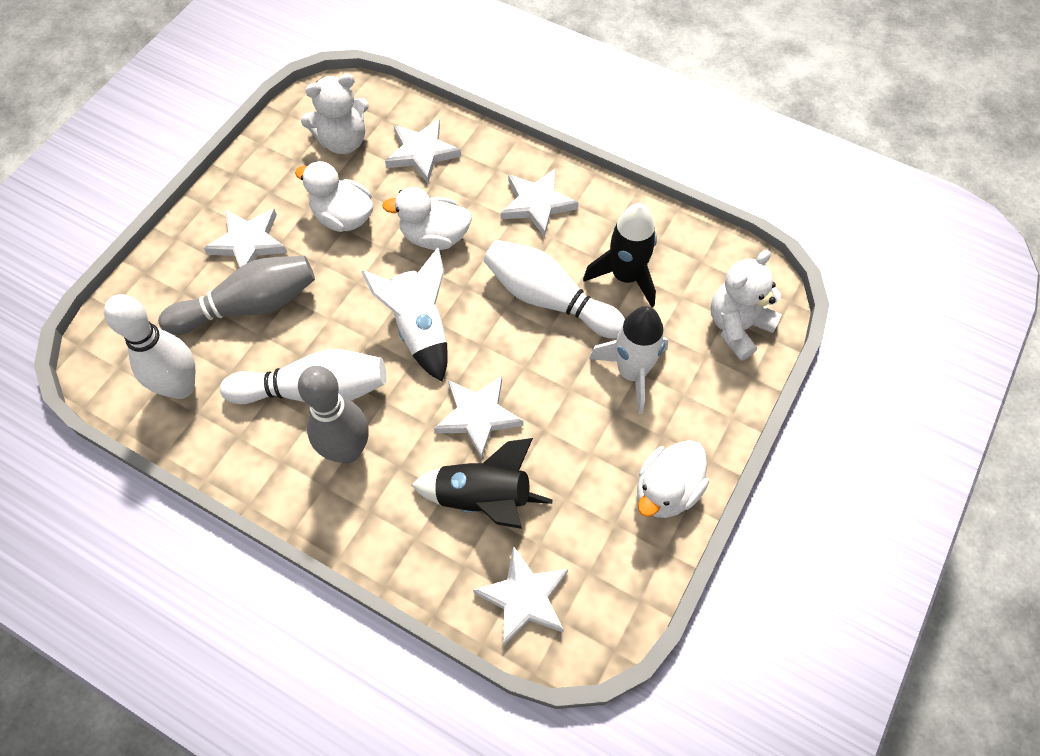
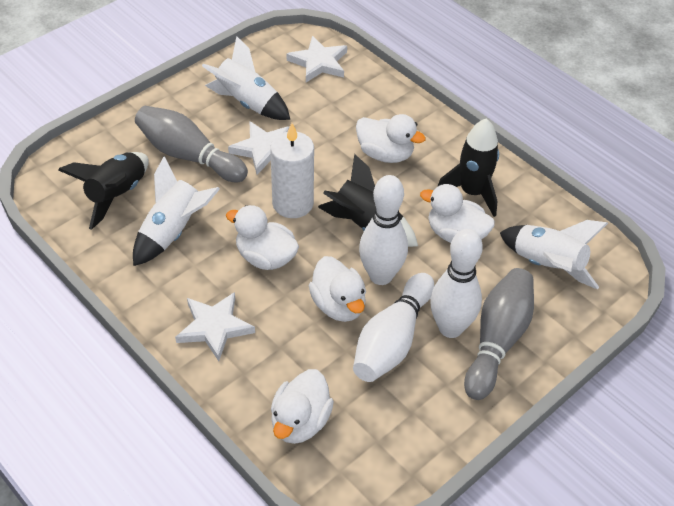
black rocket: 2 -> 3
white candle: 0 -> 1
white duck: 3 -> 5
white rocket: 2 -> 3
white star: 5 -> 3
white teddy bear: 2 -> 0

